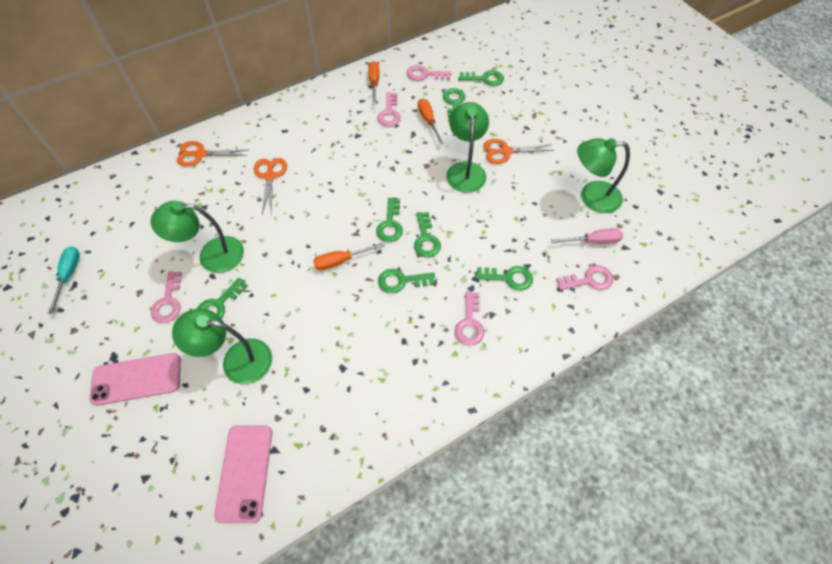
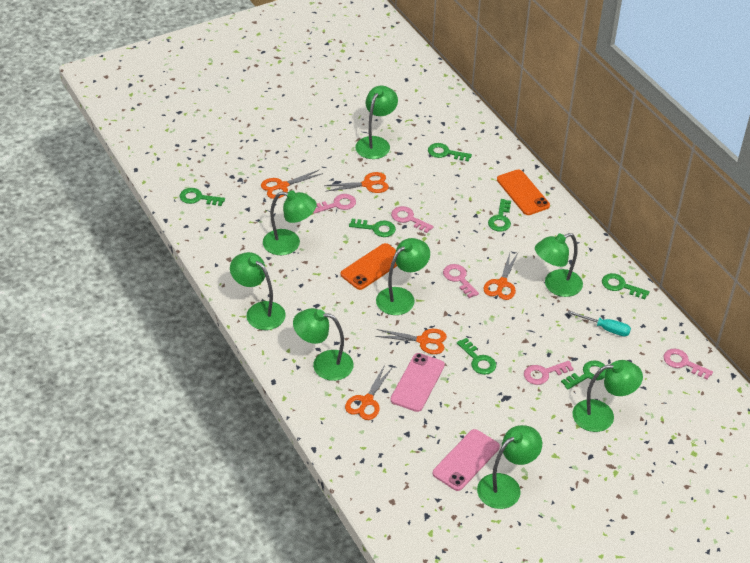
green lamp: 4 -> 8
orange phone: 0 -> 2
orange scissors: 3 -> 5
orange screwdriver: 3 -> 0
pink screwdriver: 1 -> 0

